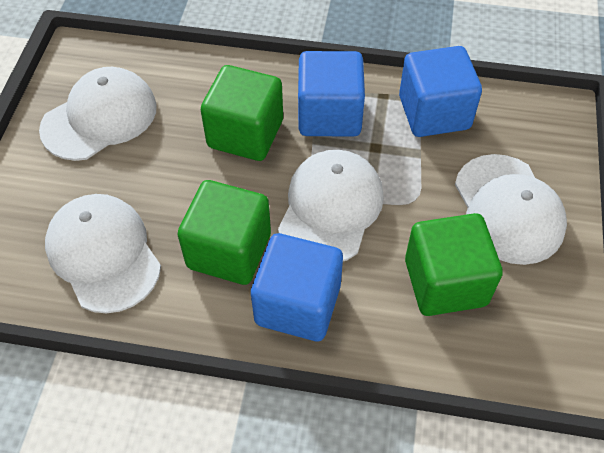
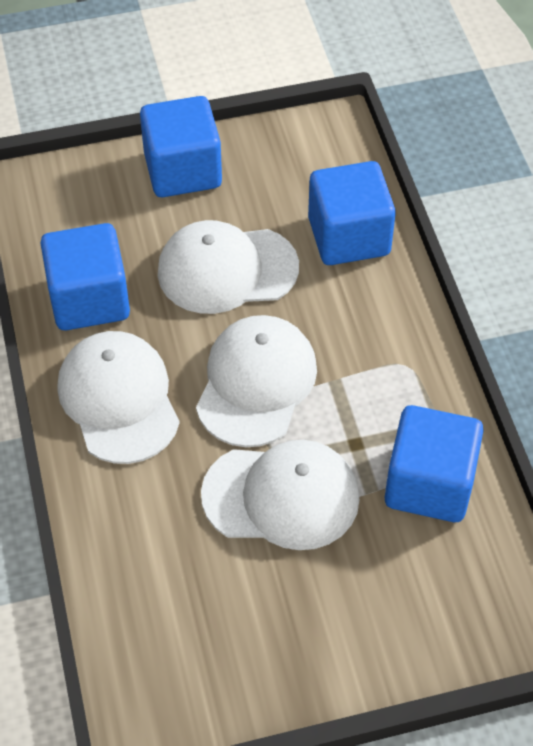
blue cube: 3 -> 4
green cube: 3 -> 0

